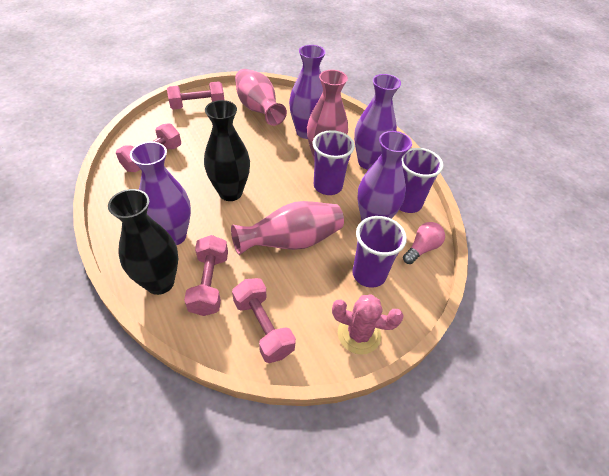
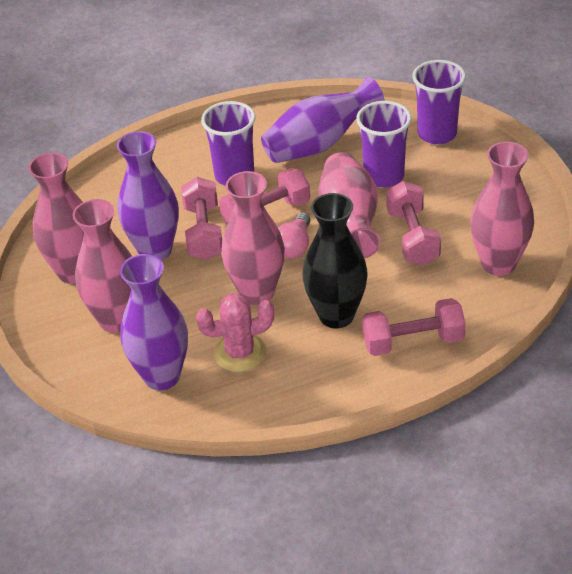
black vase: 2 -> 1
pink vase: 3 -> 5
purple vase: 4 -> 3

